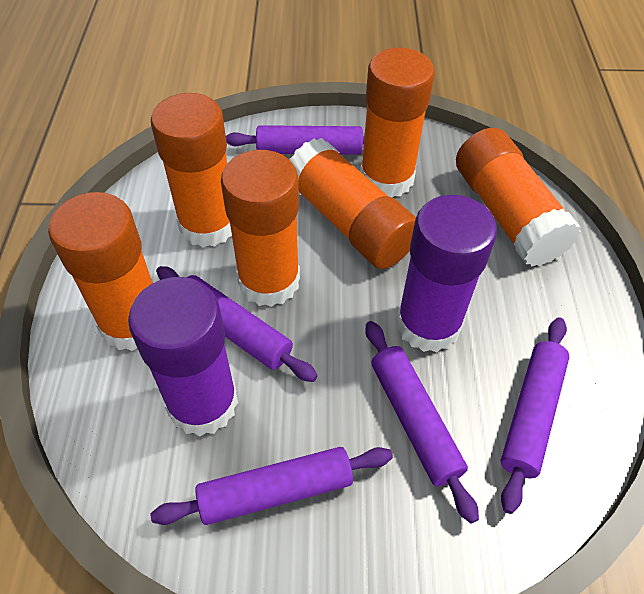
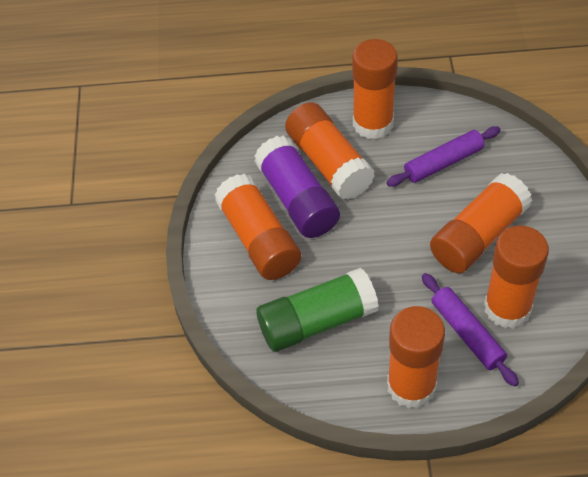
green glue stick: 0 -> 1
purple glue stick: 2 -> 1
purple rolling pin: 5 -> 2

